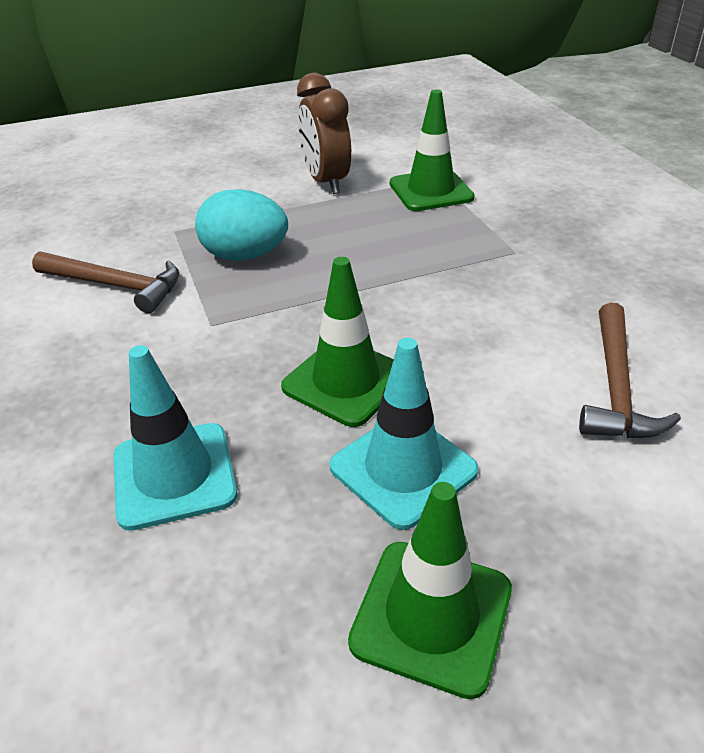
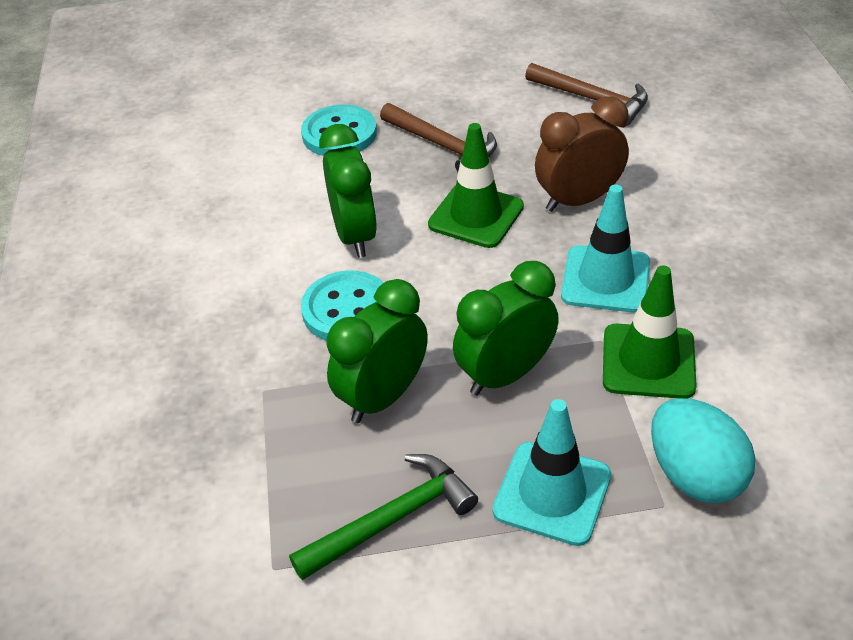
green clock: 0 -> 3
green hammer: 0 -> 1
green traffic cone: 3 -> 2
turquoise button: 0 -> 2

